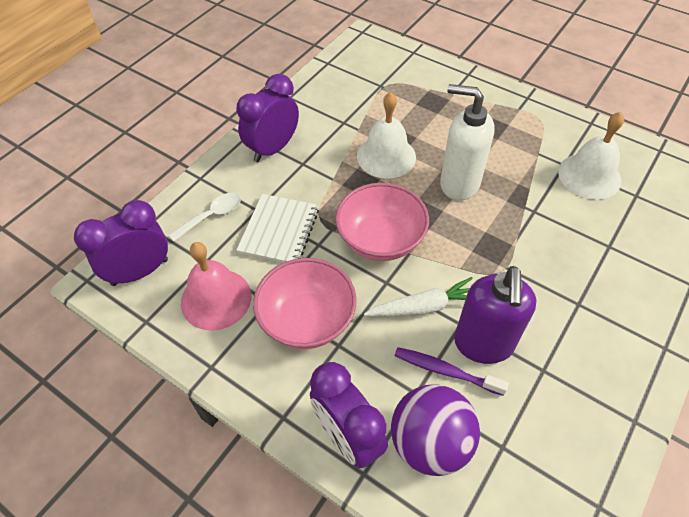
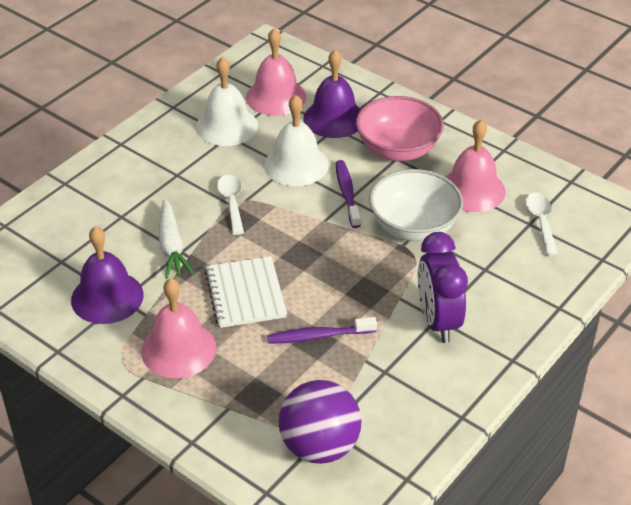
pink bell: 1 -> 3
pink bowl: 2 -> 1
purple bell: 0 -> 2
purple clock: 3 -> 1
purple soap dispenser: 1 -> 0
purple toothbrush: 1 -> 2
white bowl: 0 -> 1
white soap dispenser: 1 -> 0
white spoon: 1 -> 2

